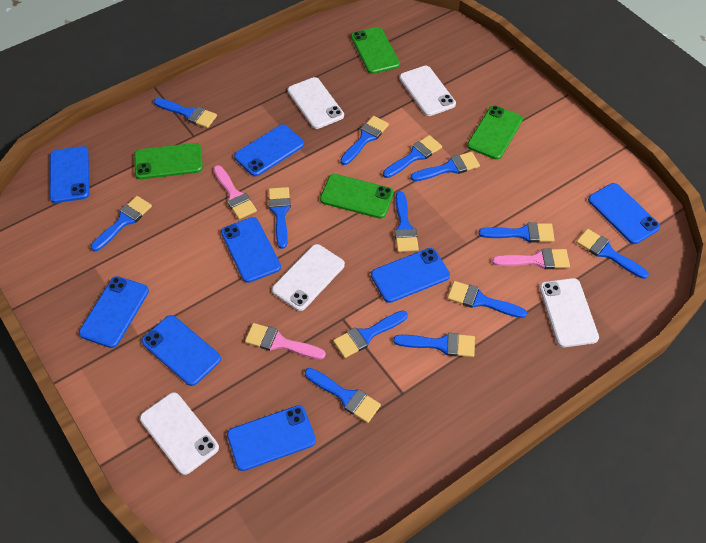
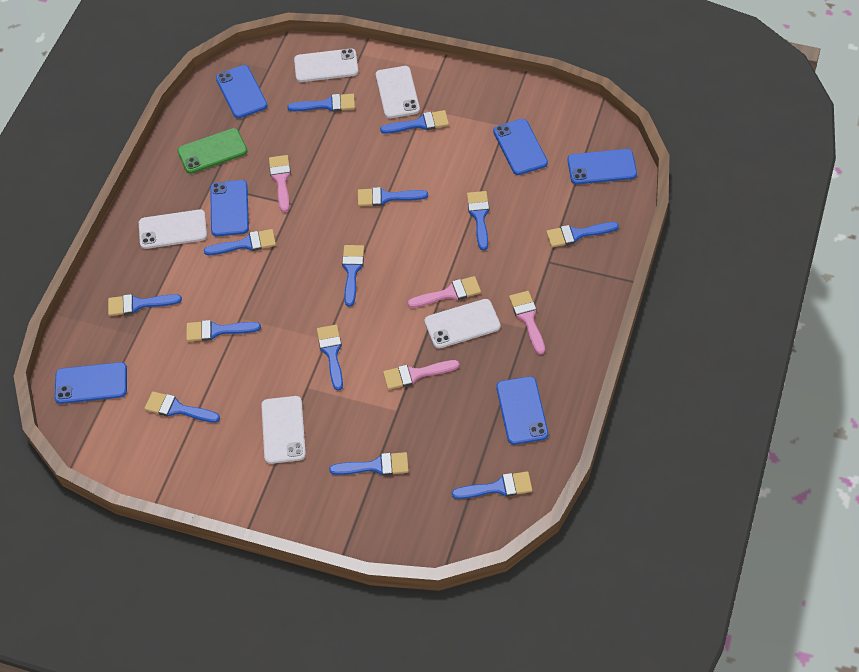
blue phone: 8 -> 6
green phone: 4 -> 1
pink brush: 3 -> 4

